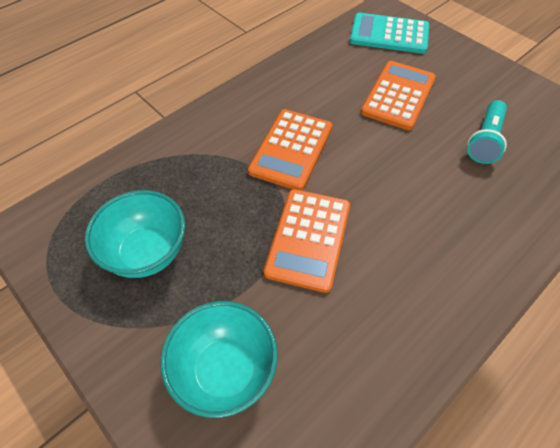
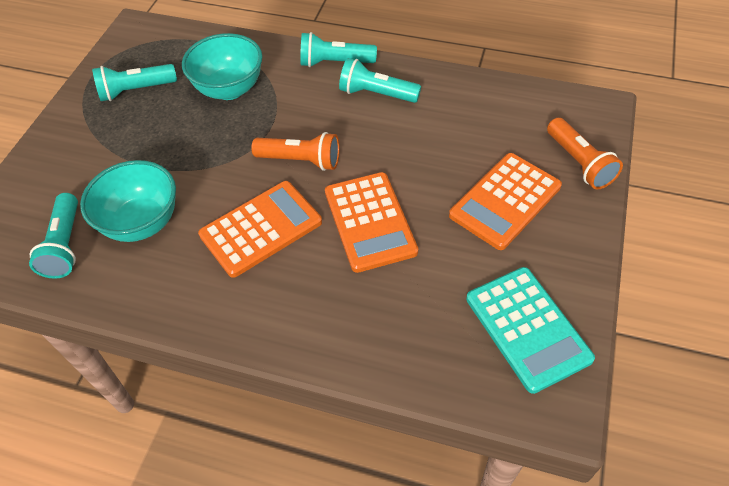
orange flashlight: 0 -> 2
turquoise flashlight: 1 -> 4

